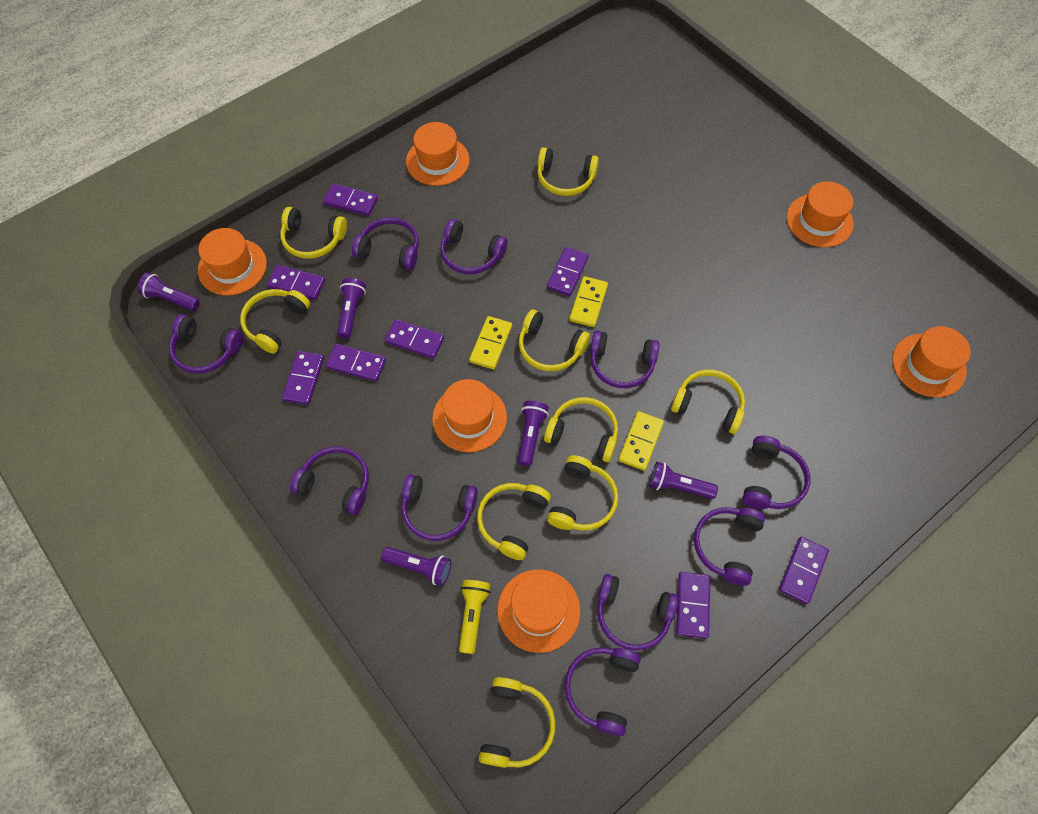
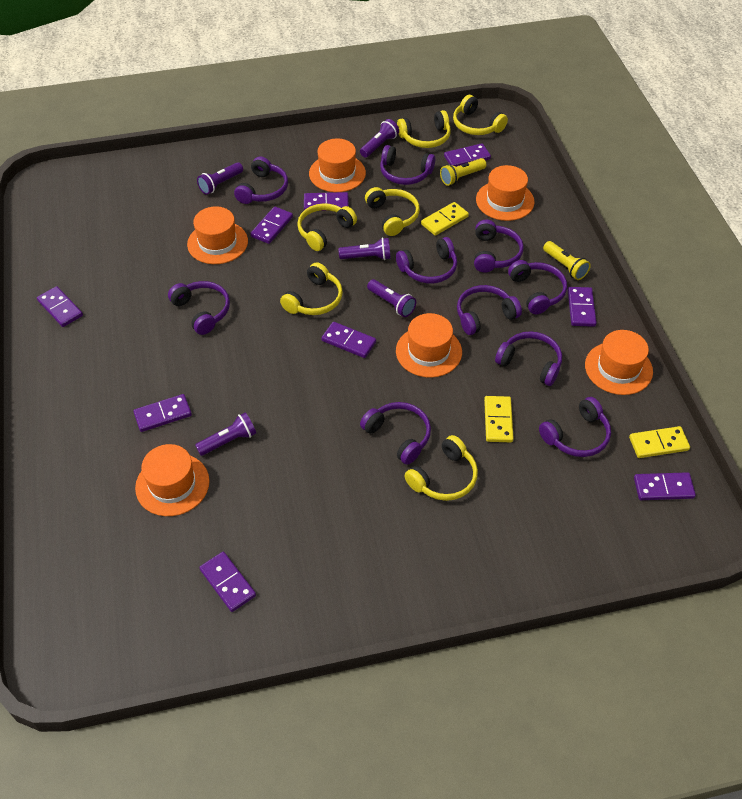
purple domino: 8 -> 9
yellow flashlight: 1 -> 2
yellow headphones: 9 -> 6

